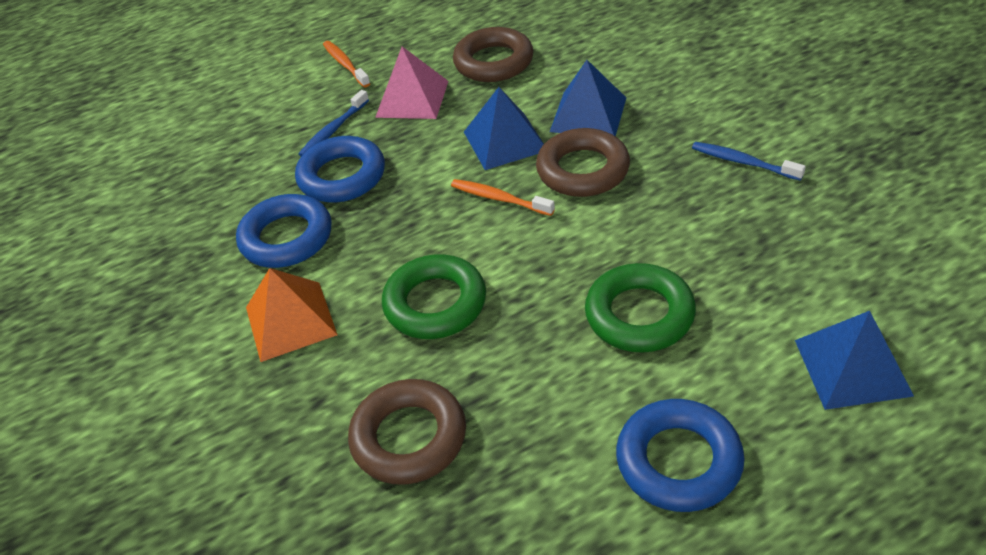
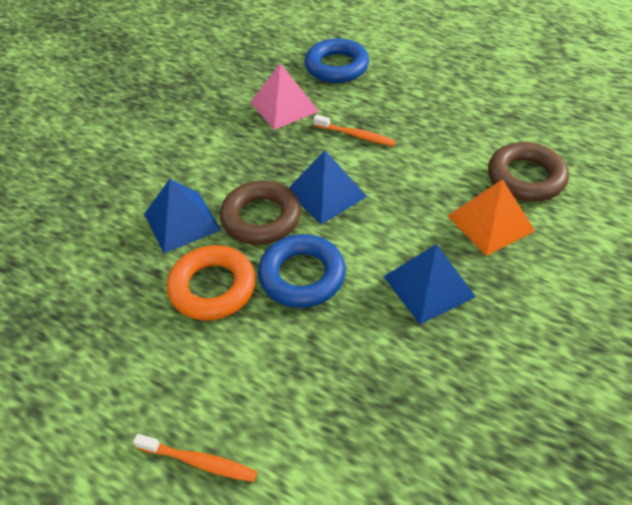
blue ring: 3 -> 2
blue toothbrush: 2 -> 0
brown ring: 3 -> 2
green ring: 2 -> 0
orange ring: 0 -> 1

